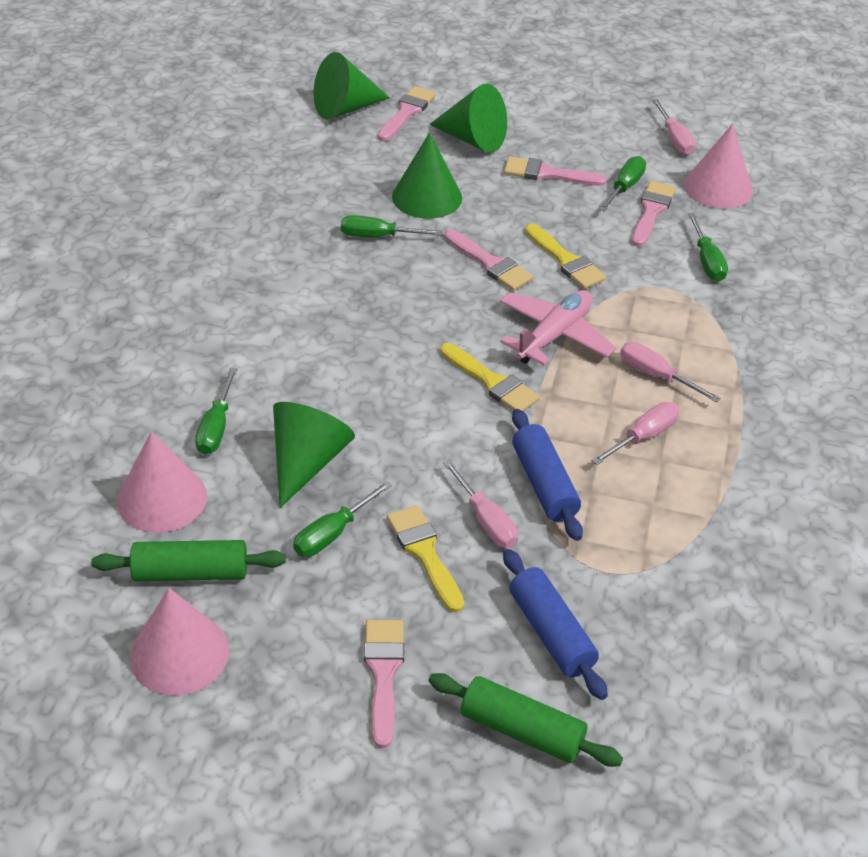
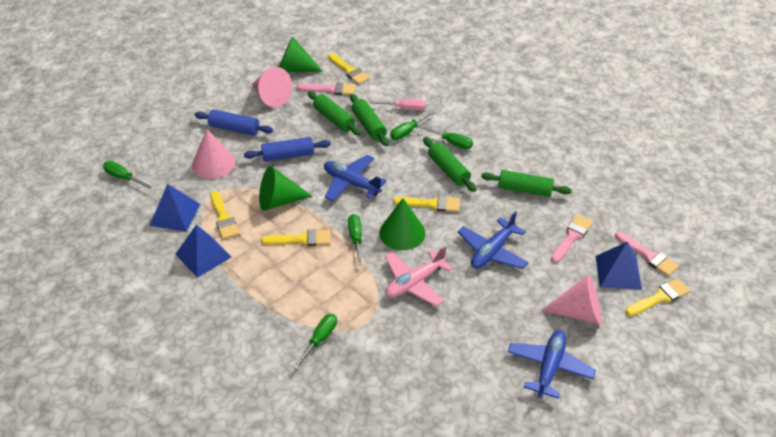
blue plane: 0 -> 3
blue pyramid: 0 -> 3
green cone: 4 -> 3
green rolling pin: 2 -> 4
pink brush: 5 -> 3
pink screwdriver: 4 -> 1
yellow brush: 3 -> 5

